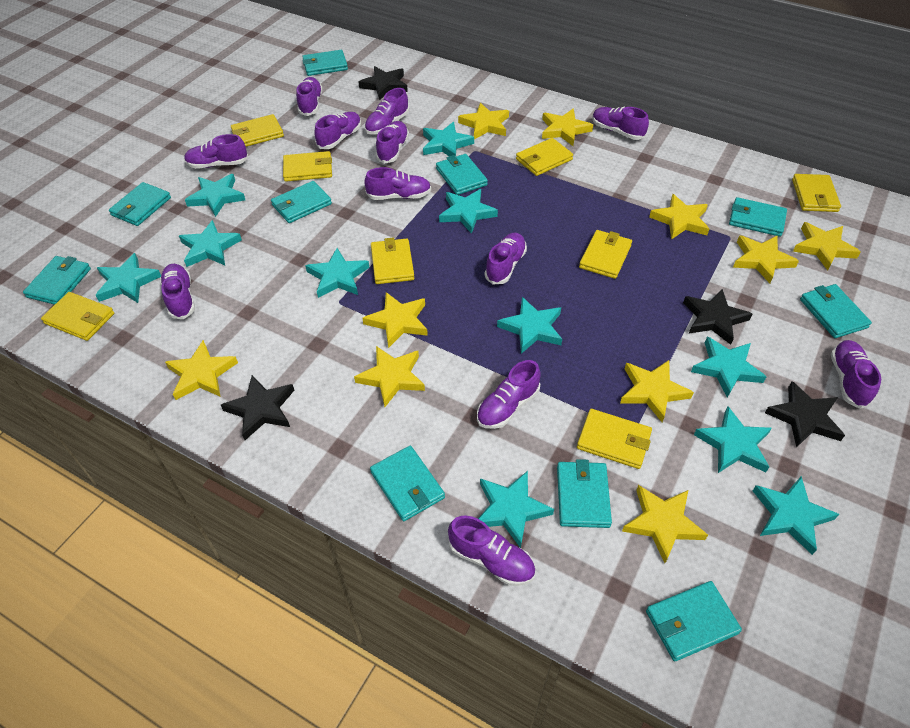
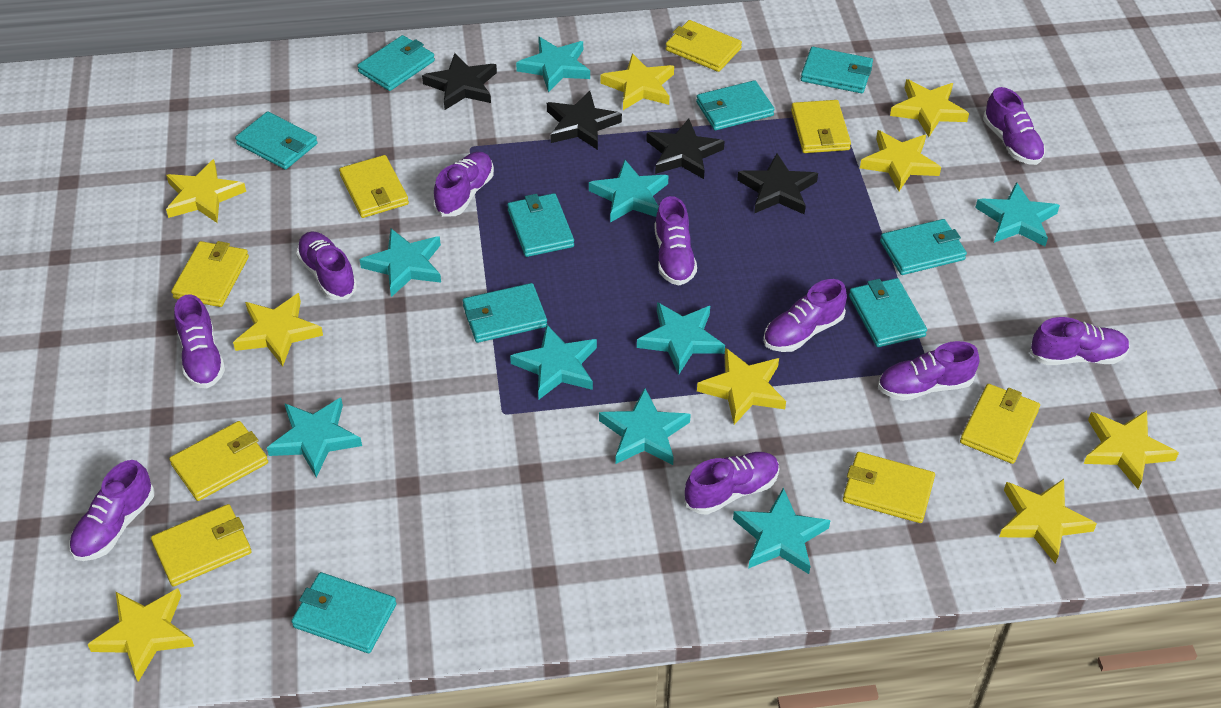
purple shoe: 12 -> 10
turquoise star: 11 -> 9
turquoise wallet: 10 -> 9
yellow star: 10 -> 9

